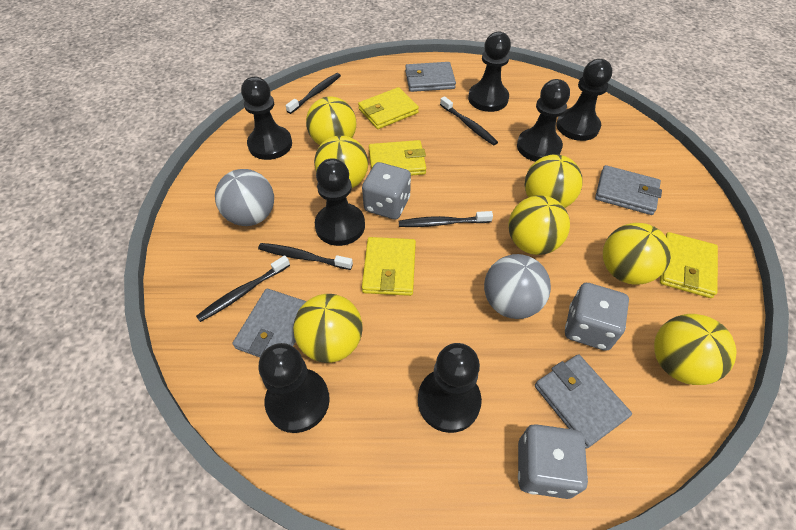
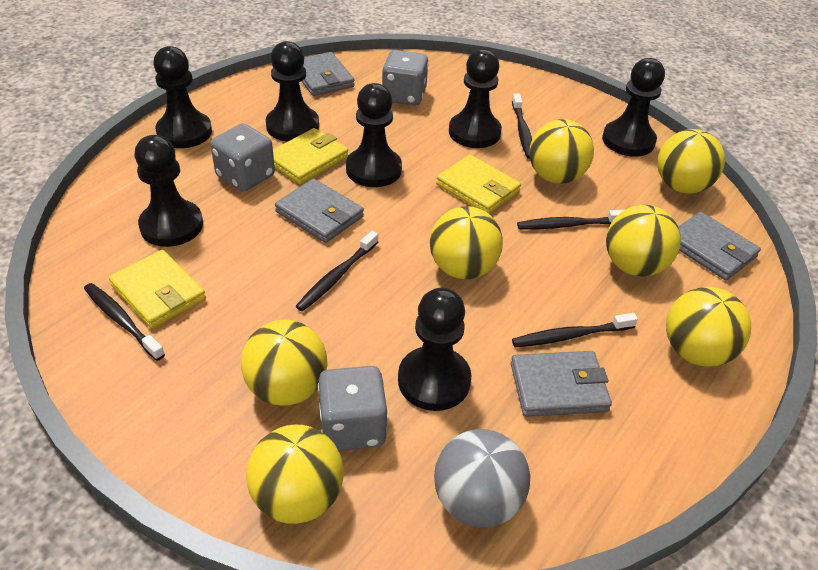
grey ball: 2 -> 1
yellow wallet: 4 -> 3

